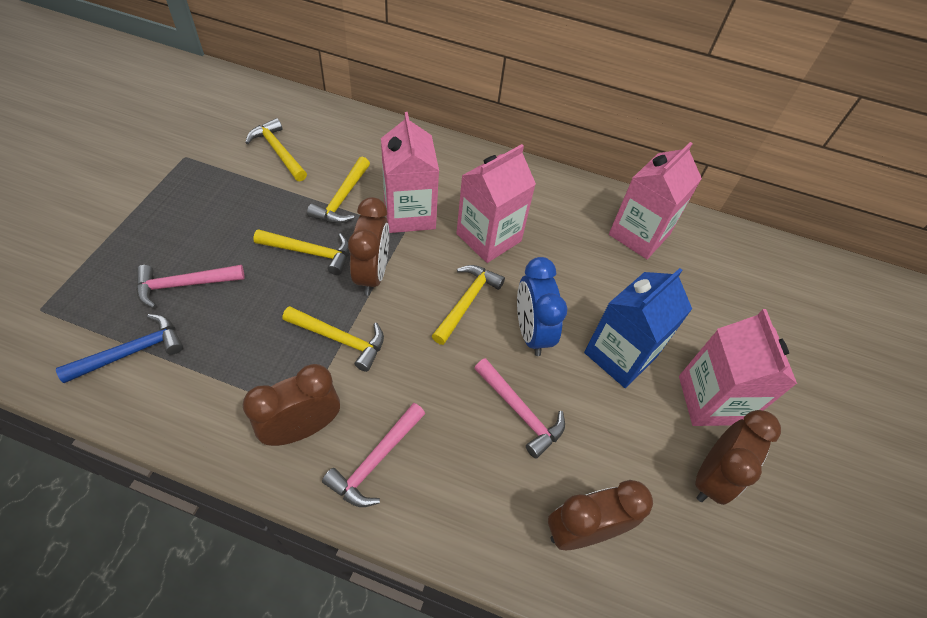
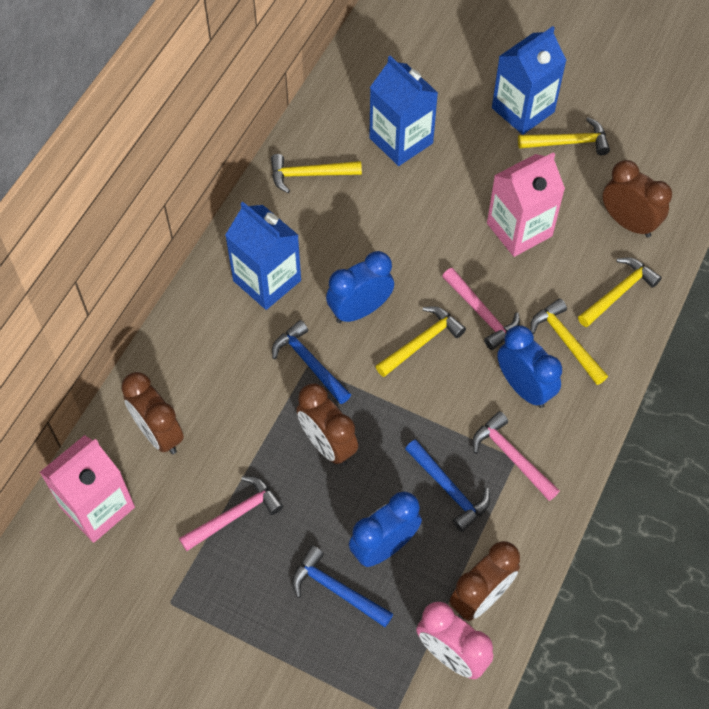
blue carton: 1 -> 3
blue clock: 1 -> 3
blue hammer: 1 -> 3
pink carton: 4 -> 2
pink clock: 0 -> 1

